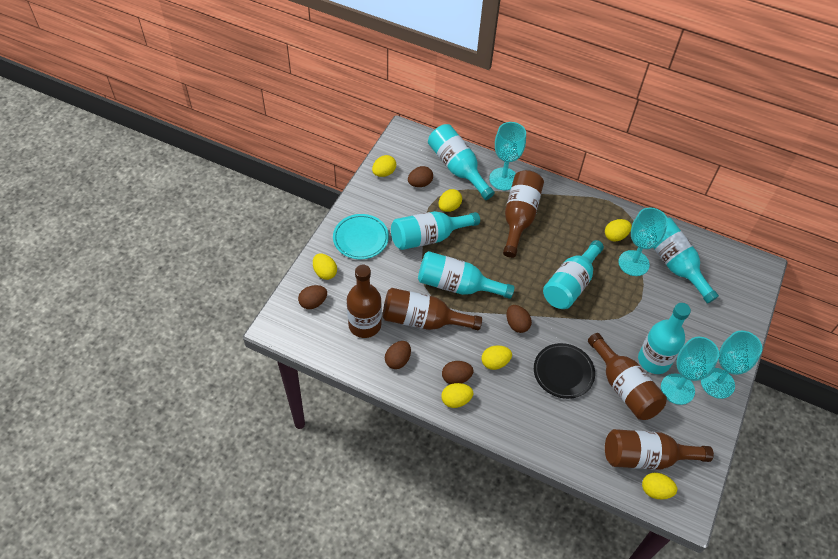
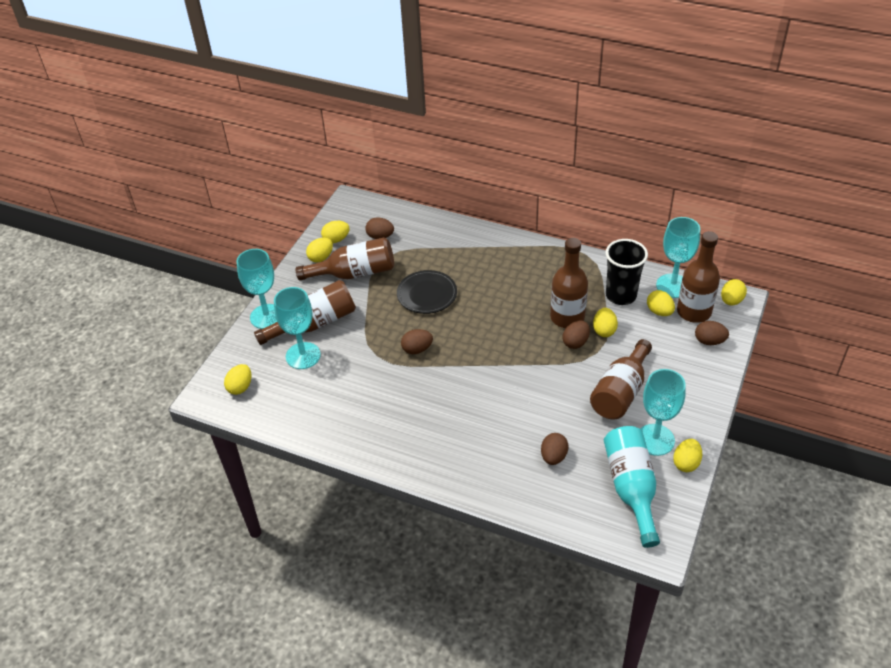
black cup: 0 -> 1
turquoise bottle: 6 -> 1
turquoise plate: 1 -> 0

